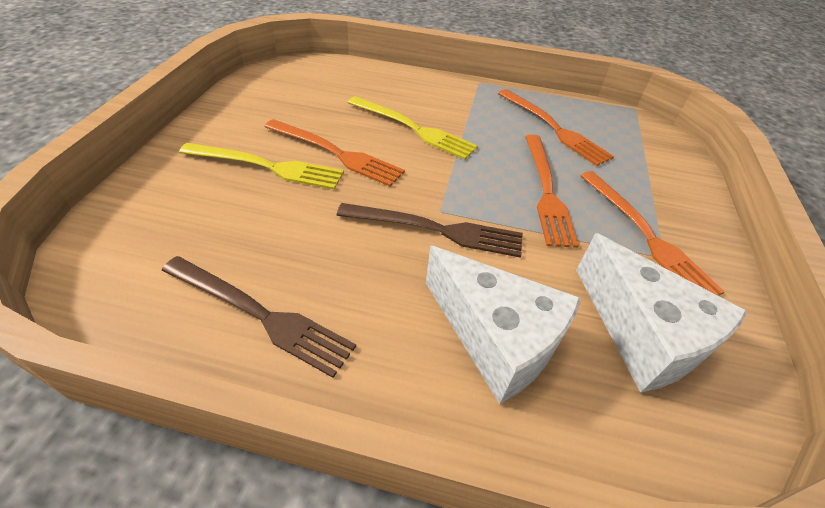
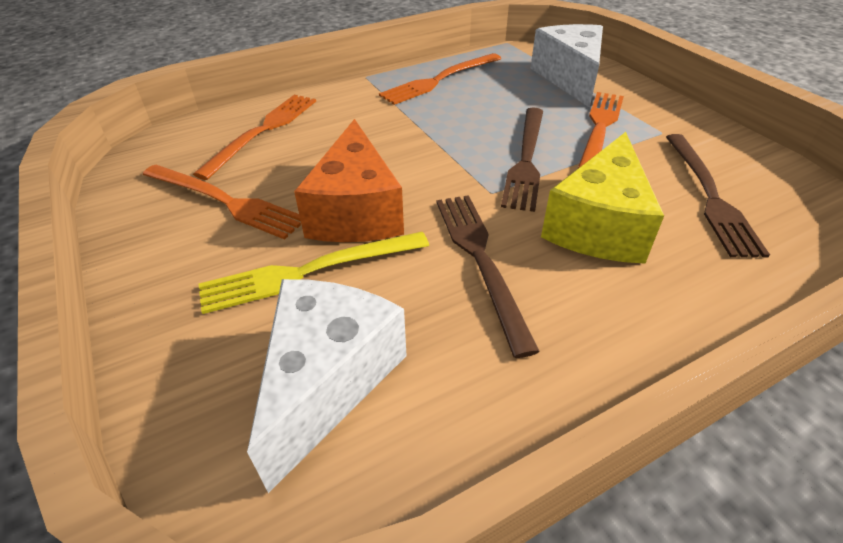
brown fork: 2 -> 3
orange cheese: 0 -> 1
yellow cheese: 0 -> 1
yellow fork: 2 -> 1

